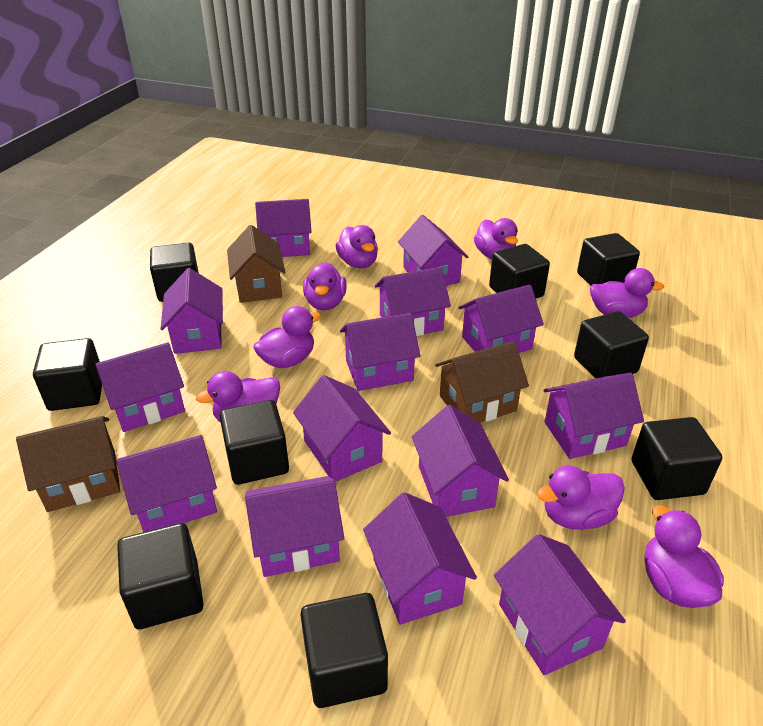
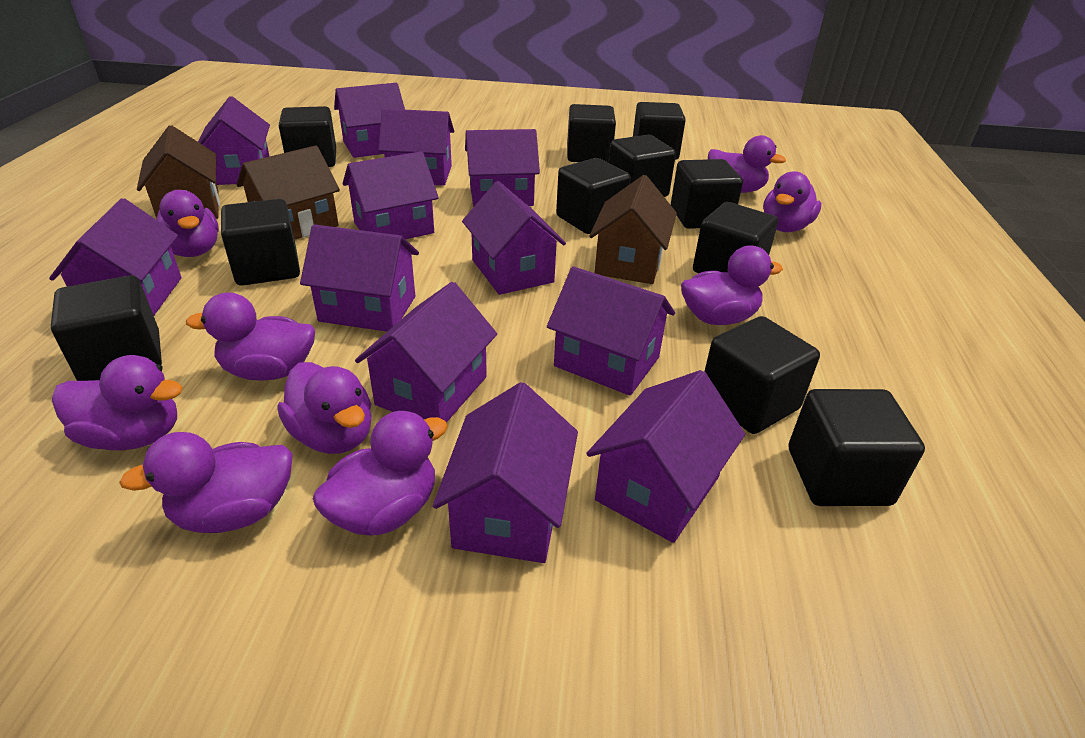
black cube: 9 -> 11
purple duck: 8 -> 9
purple house: 14 -> 12

